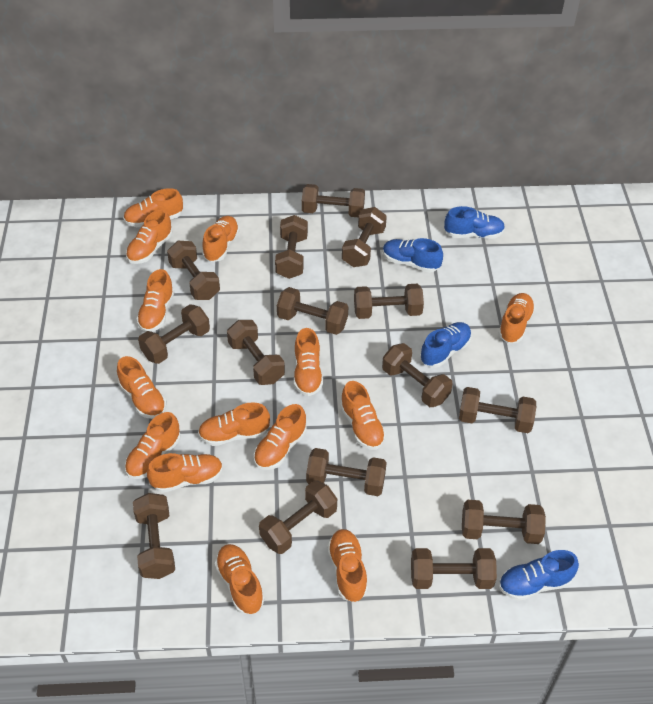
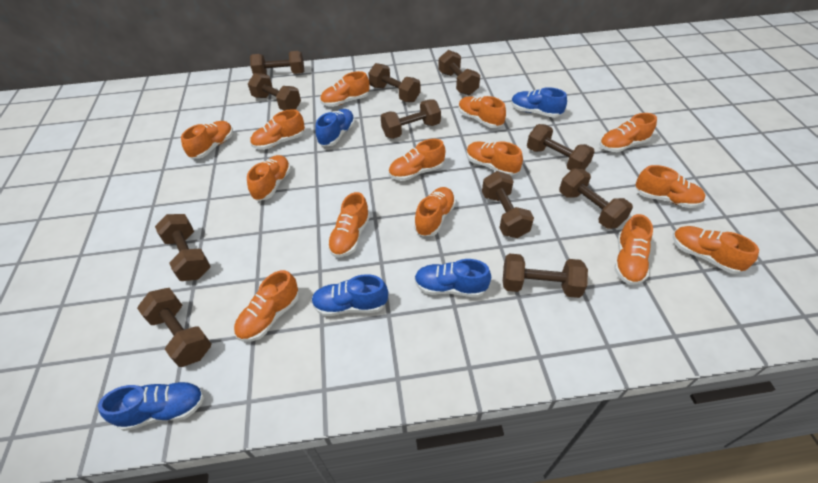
blue shoe: 4 -> 5
brown dumbbell: 15 -> 11

